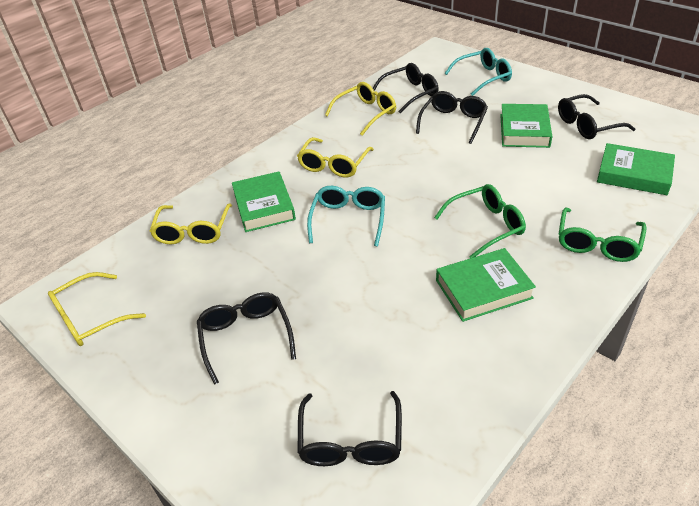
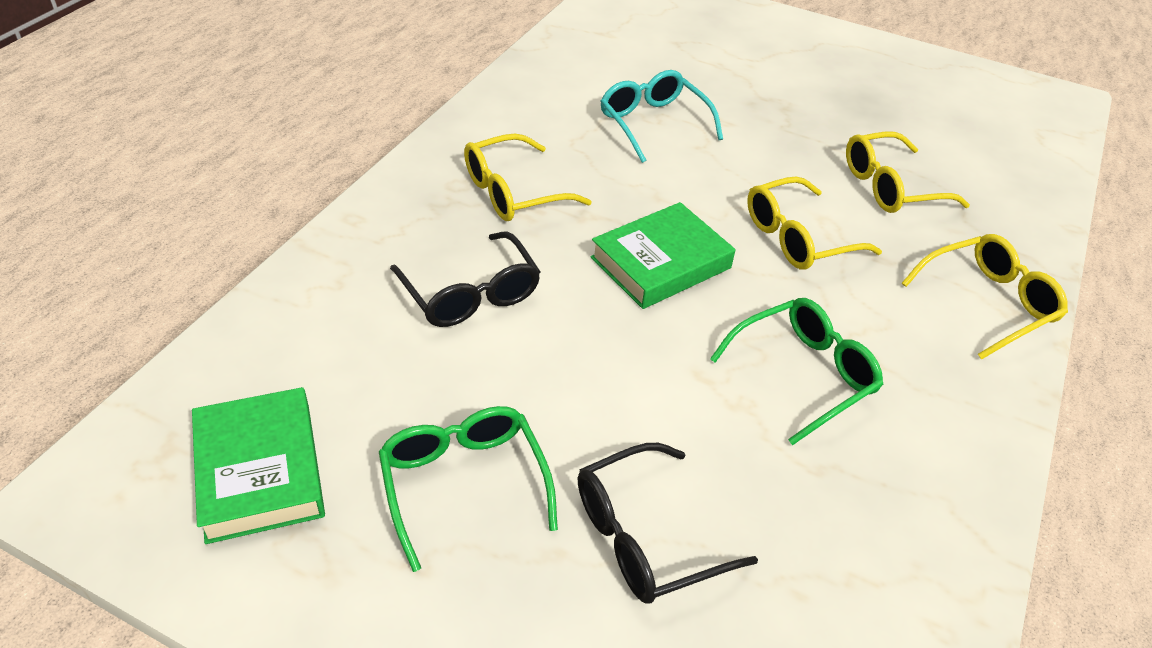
black glasses: 5 -> 2
green book: 4 -> 2
turquoise glasses: 2 -> 1

